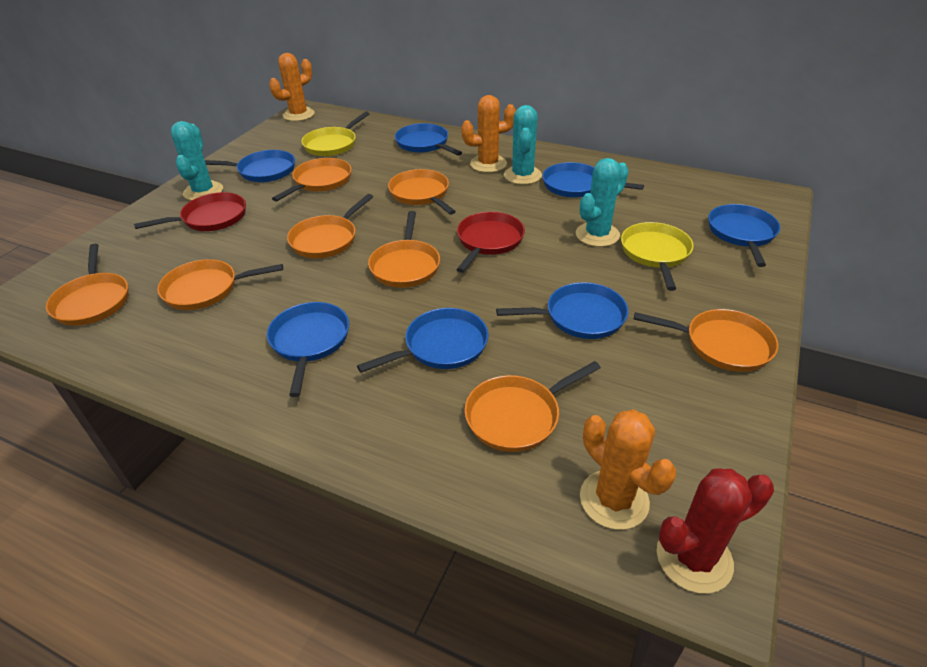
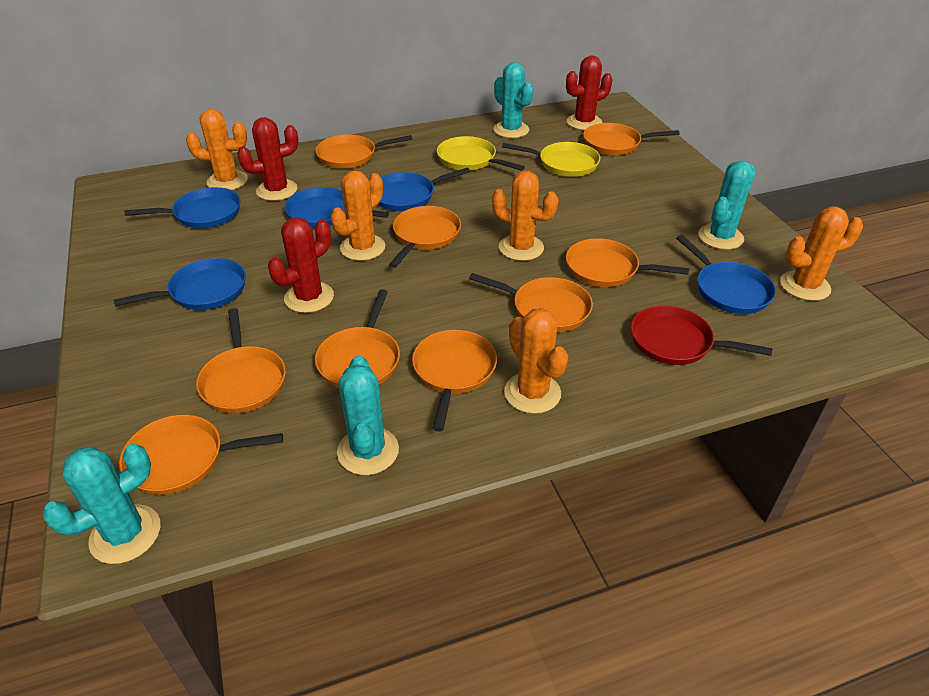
blue pan: 7 -> 5
orange cactus: 3 -> 5
orange pan: 8 -> 9
red cactus: 1 -> 3
red pan: 2 -> 1
turquoise cactus: 3 -> 4

